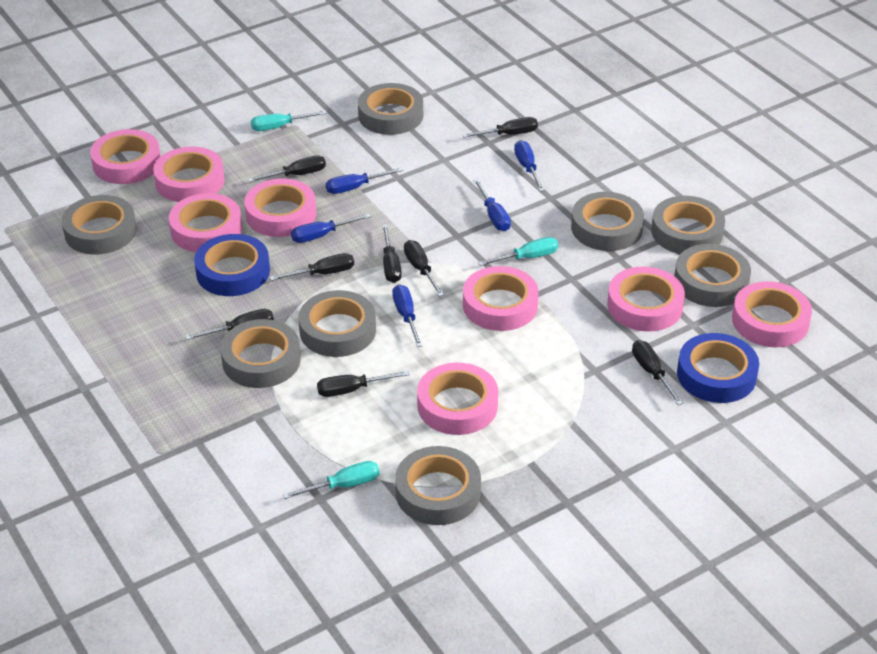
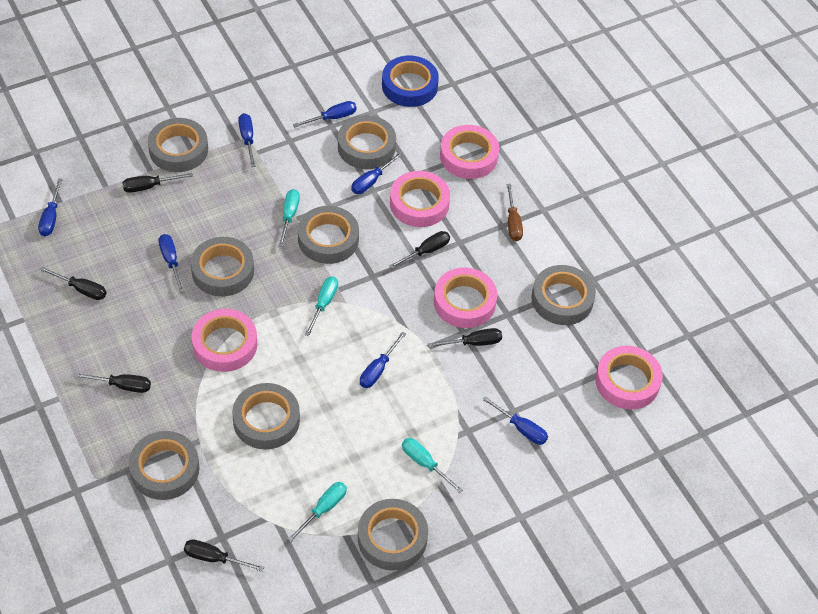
black screwdriver: 8 -> 6
blue screwdriver: 5 -> 7
blue tape: 2 -> 1
brown screwdriver: 0 -> 1
pink tape: 8 -> 5
turquoise screwdriver: 3 -> 4

